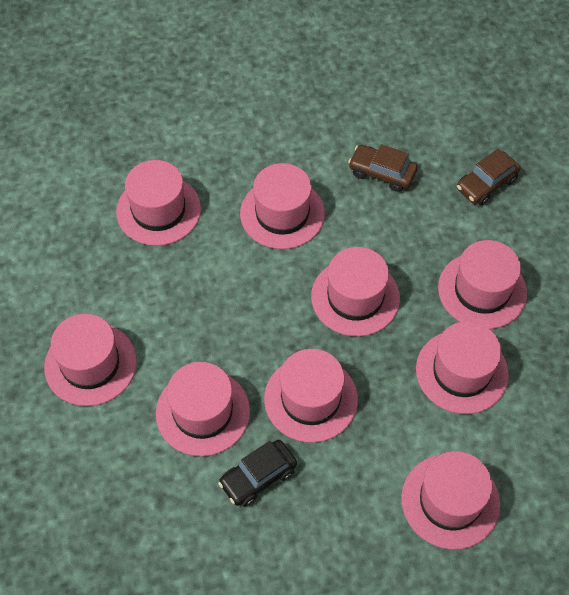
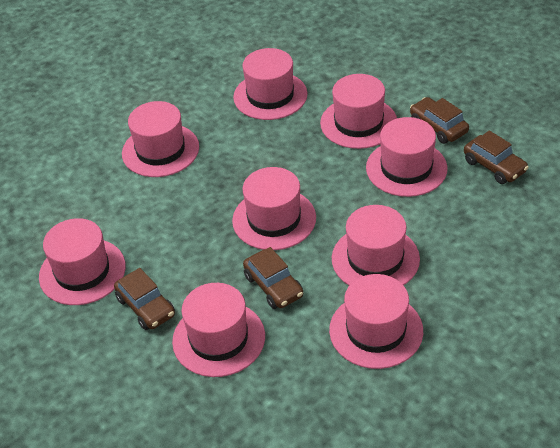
black car: 1 -> 0
brown car: 2 -> 4

